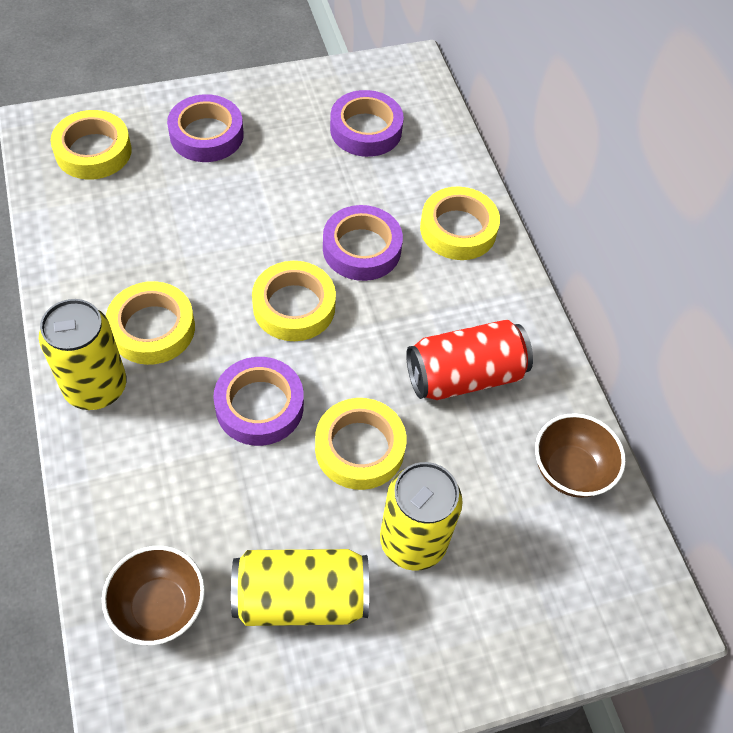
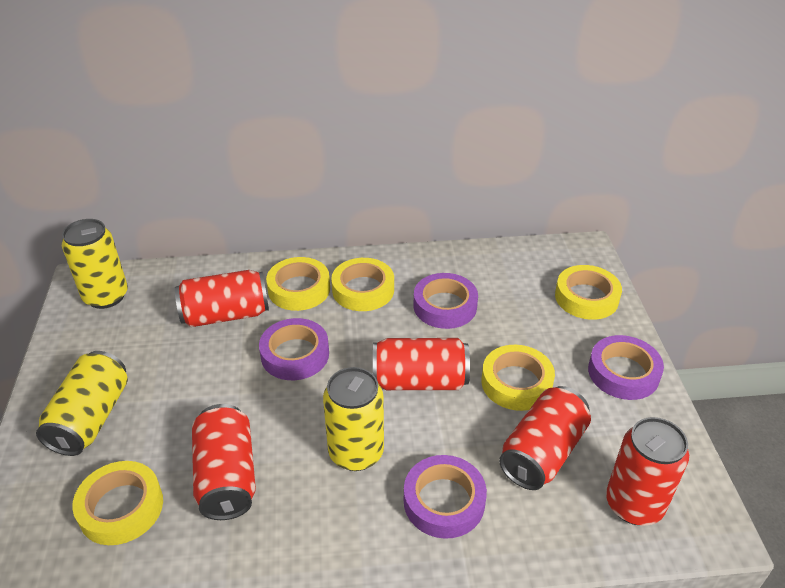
brown bowl: 2 -> 0
red can: 1 -> 5

